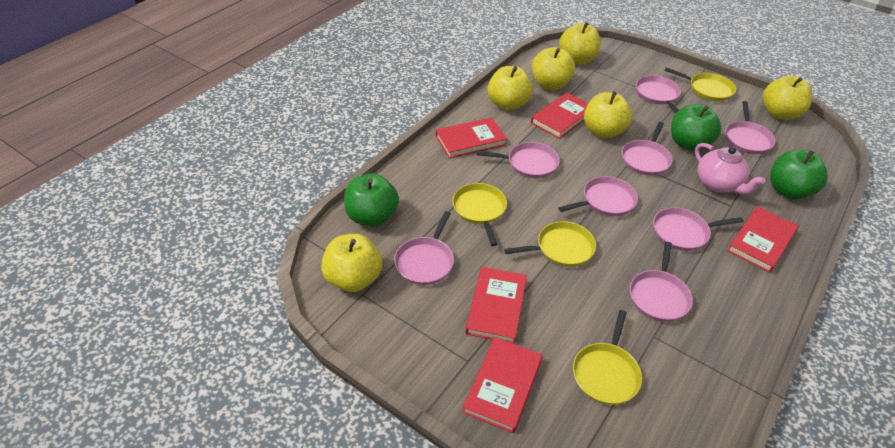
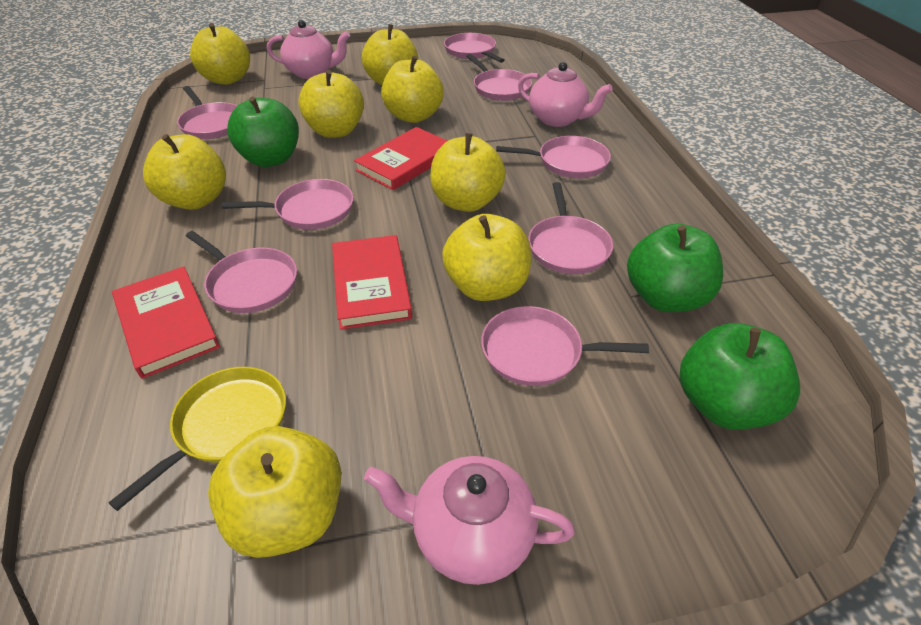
pink teapot: 1 -> 3
red book: 5 -> 3
yellow apple: 6 -> 8
yellow pan: 4 -> 1

